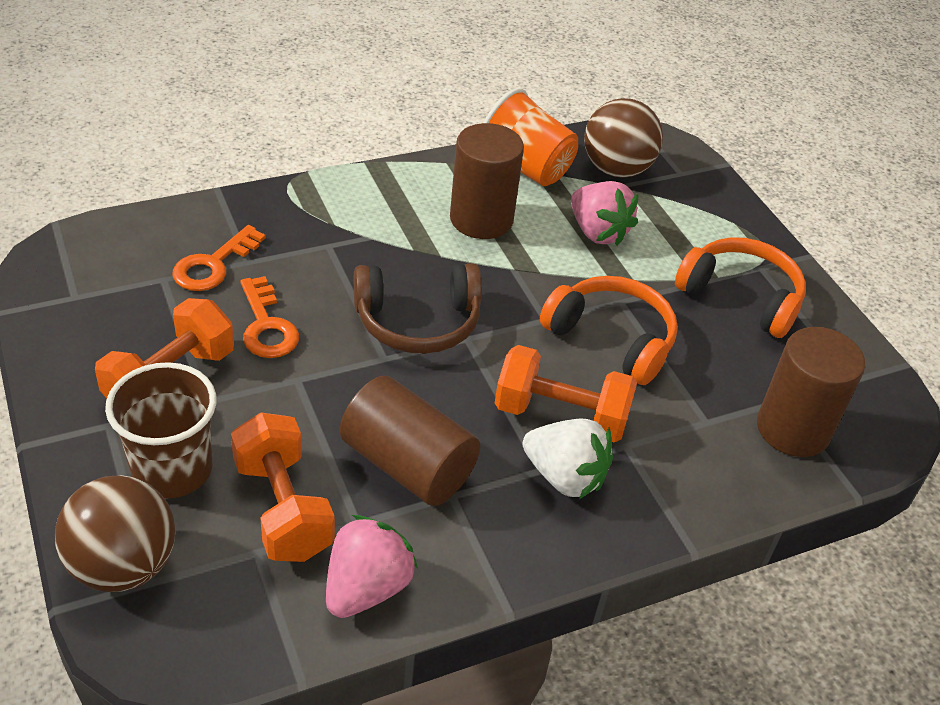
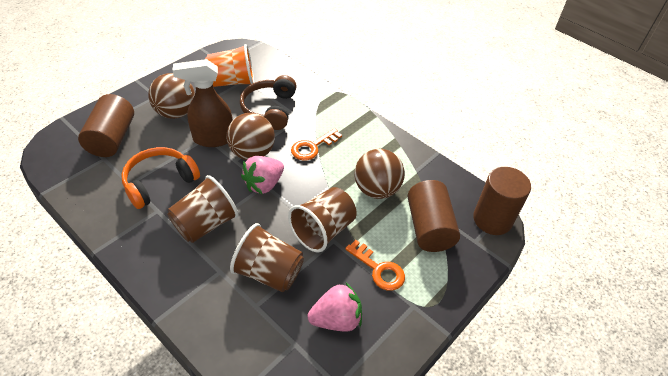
brown ball: 2 -> 3
brown cup: 1 -> 3
brown spray bottle: 0 -> 1
orange dumbbell: 3 -> 0
orange headphones: 2 -> 1
white strawberry: 1 -> 0

